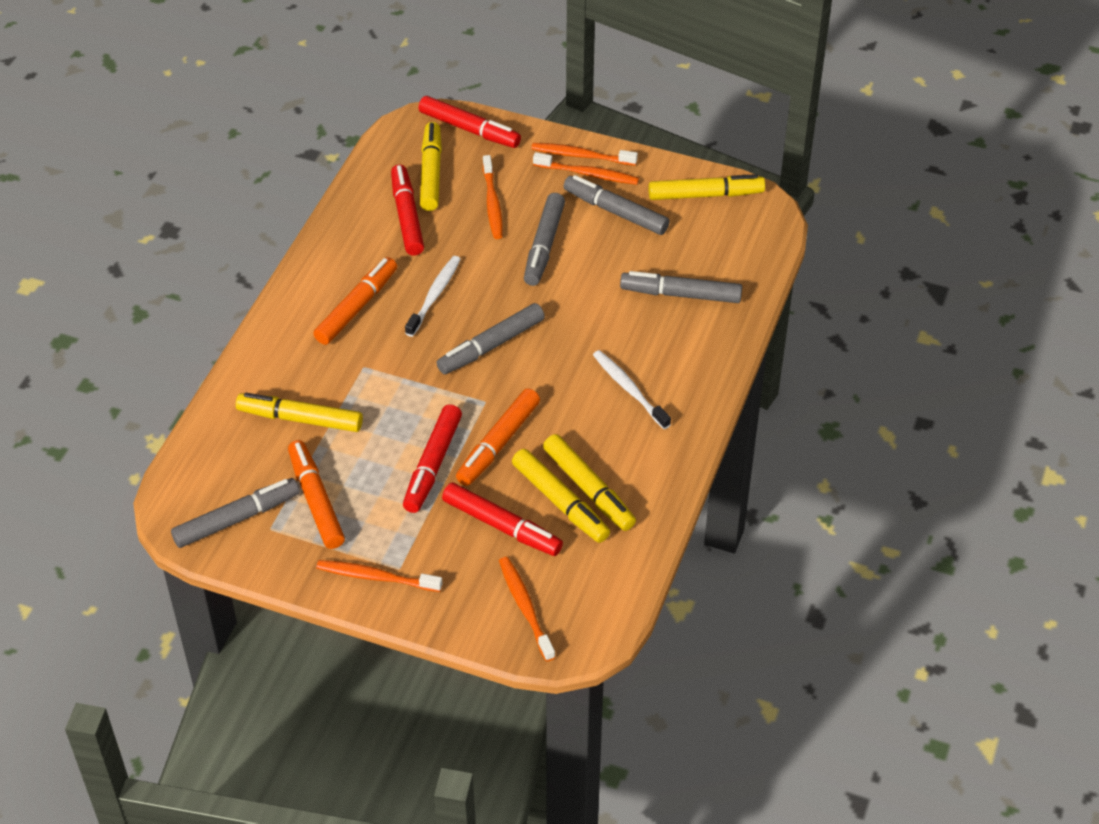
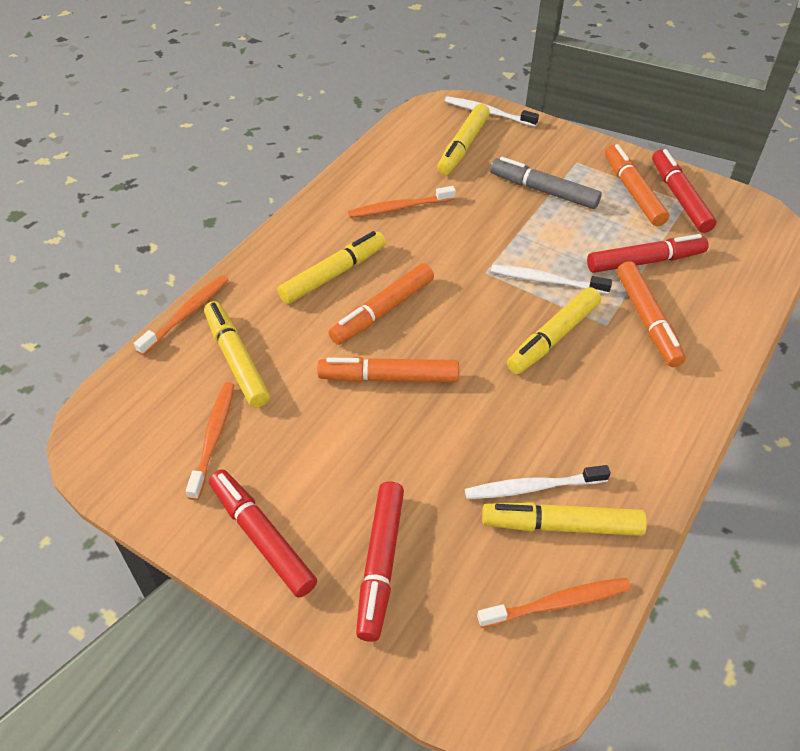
grey marker: 5 -> 1
orange marker: 3 -> 4
orange toothbrush: 5 -> 4
white toothbrush: 2 -> 3

